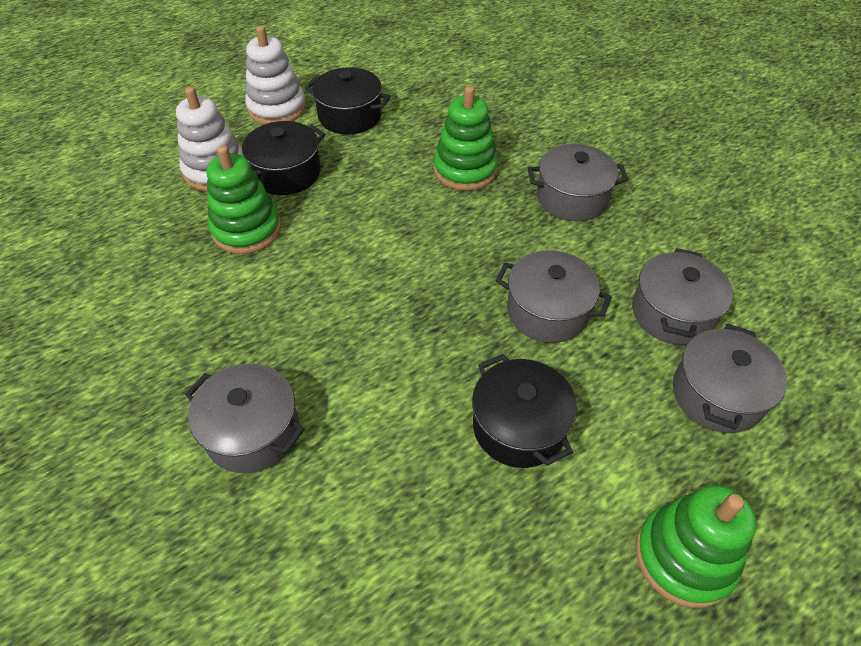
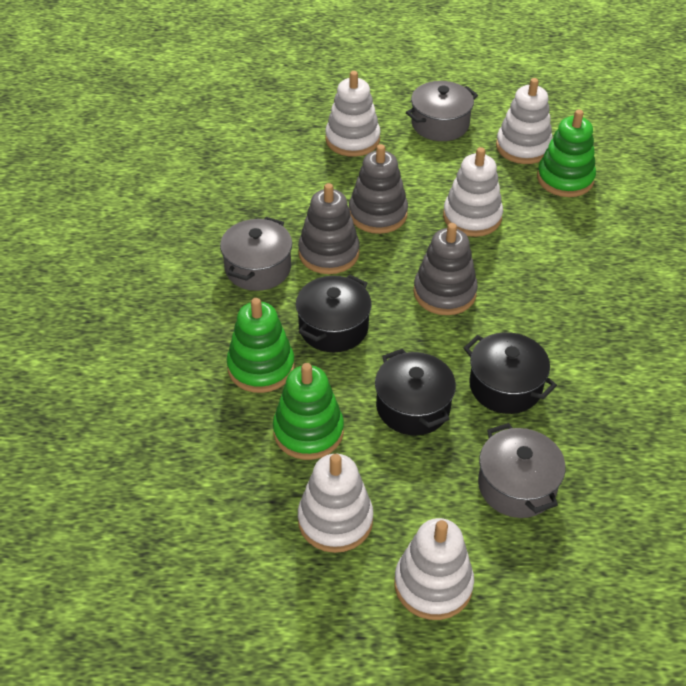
grey pot: 5 -> 3
grey stacking toy: 0 -> 3
white stacking toy: 2 -> 5

